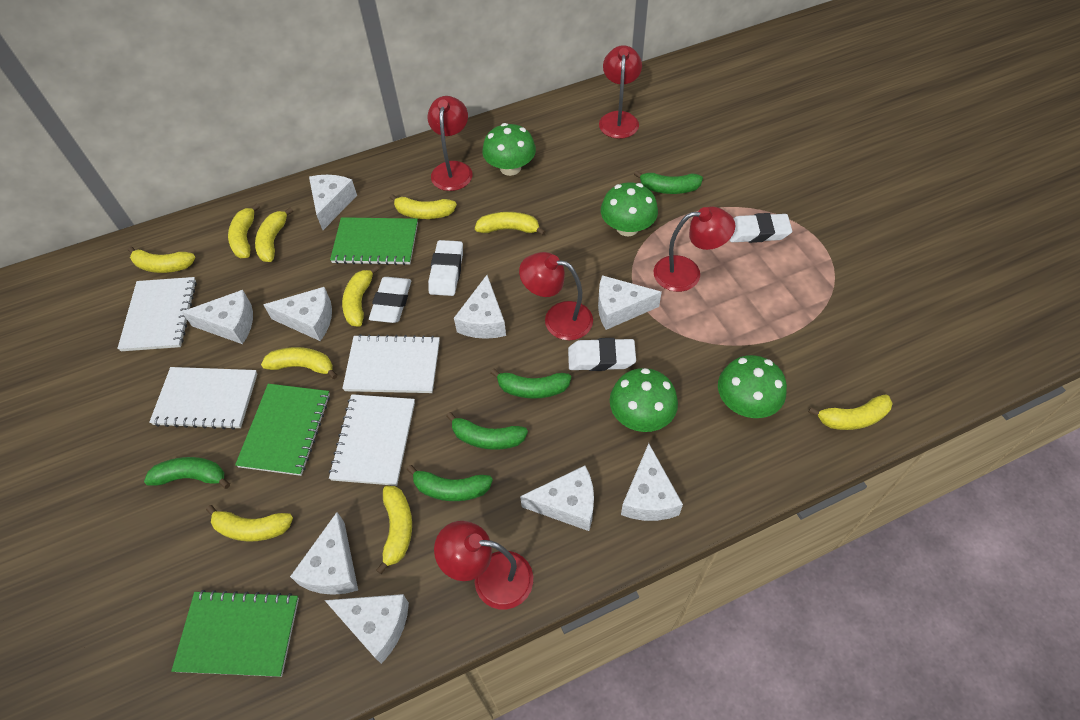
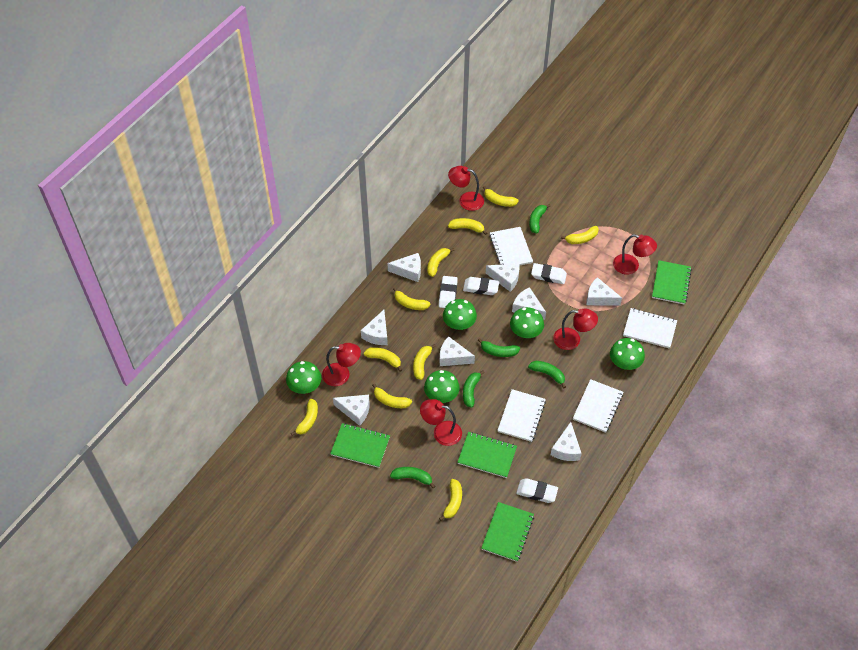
green mushroom: 4 -> 5
green notebook: 3 -> 4
white cheese: 9 -> 8

